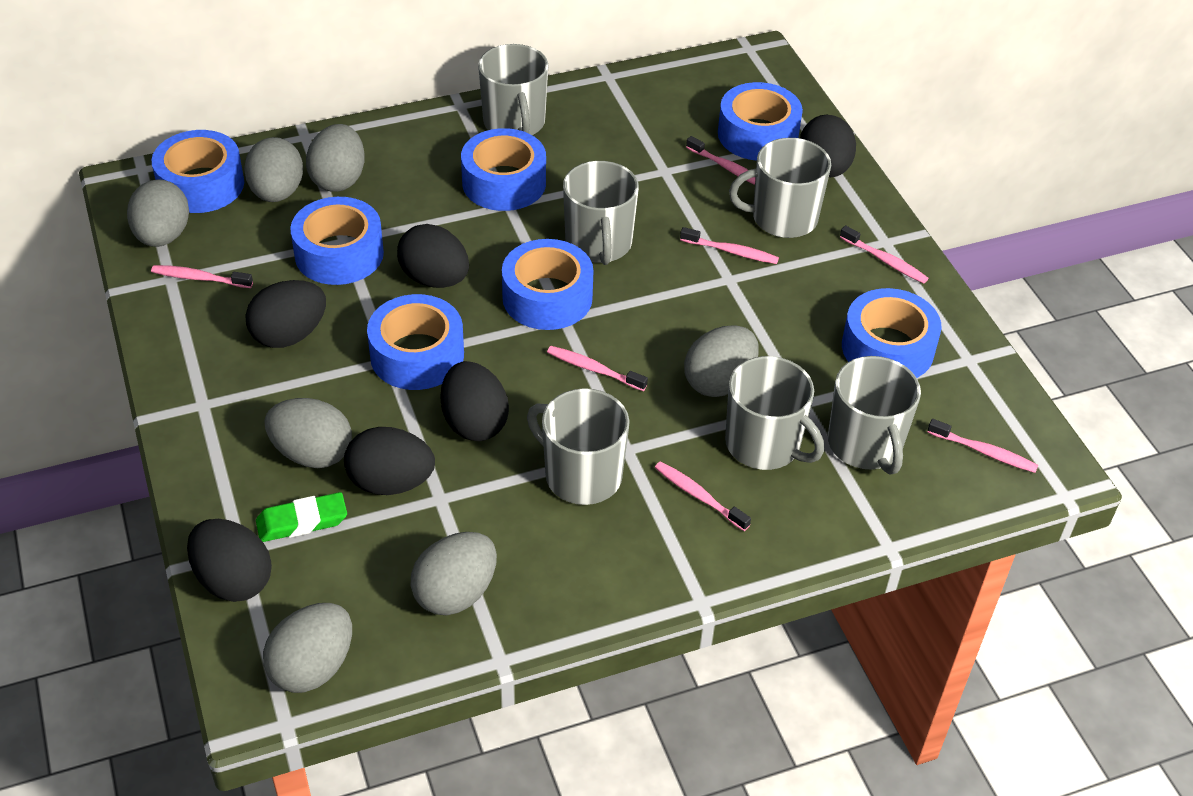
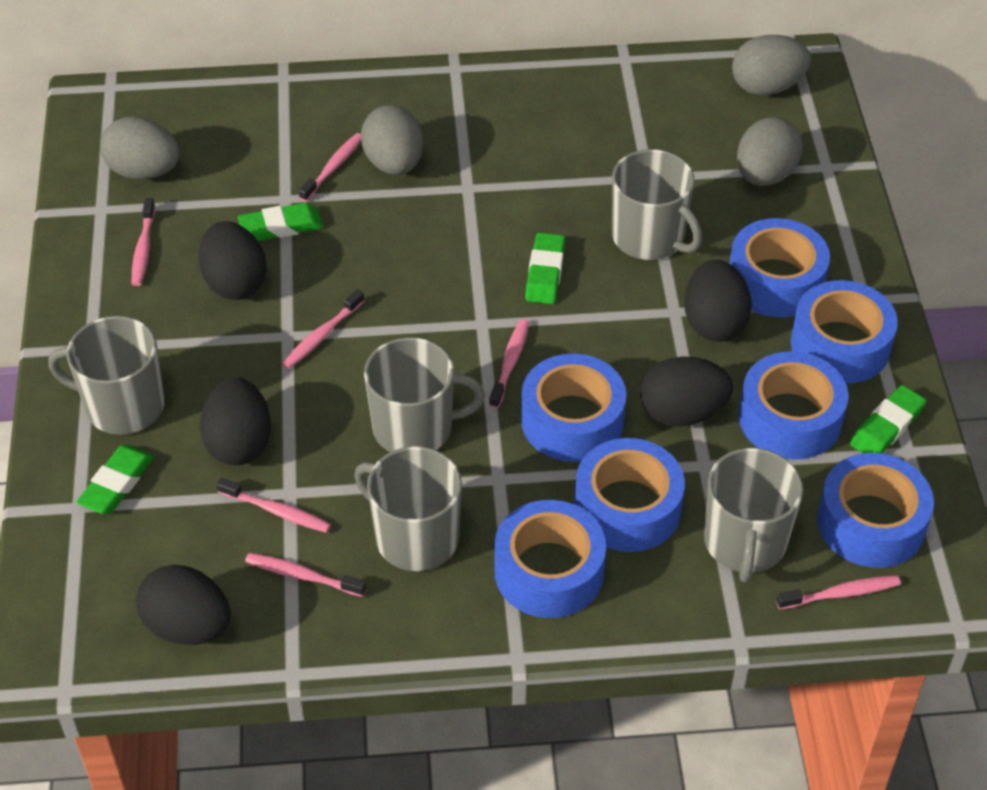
black egg: 6 -> 5
green eraser: 1 -> 4
grey egg: 7 -> 4
grey mug: 6 -> 5

